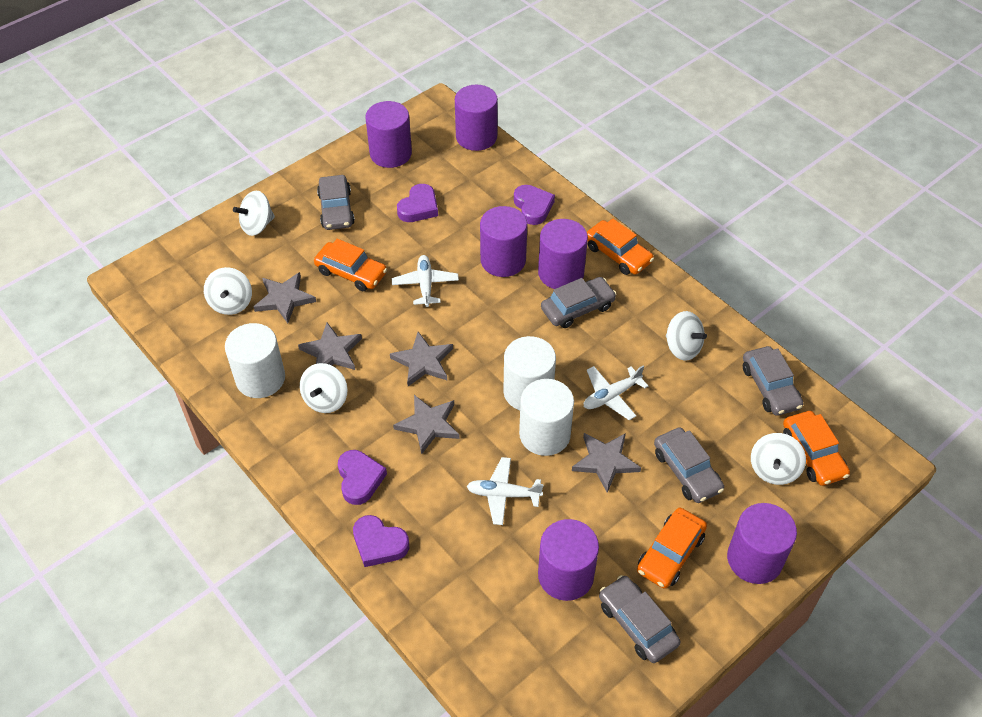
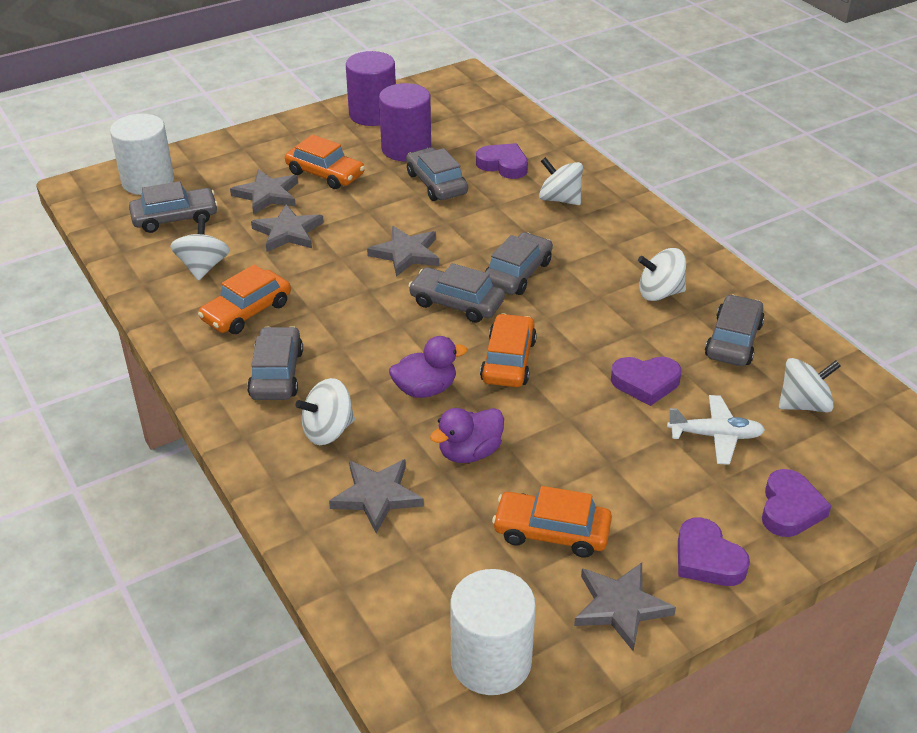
grey car: 5 -> 6
purple cylinder: 6 -> 2
purple duck: 0 -> 2
white cylinder: 3 -> 2
white plane: 3 -> 1

